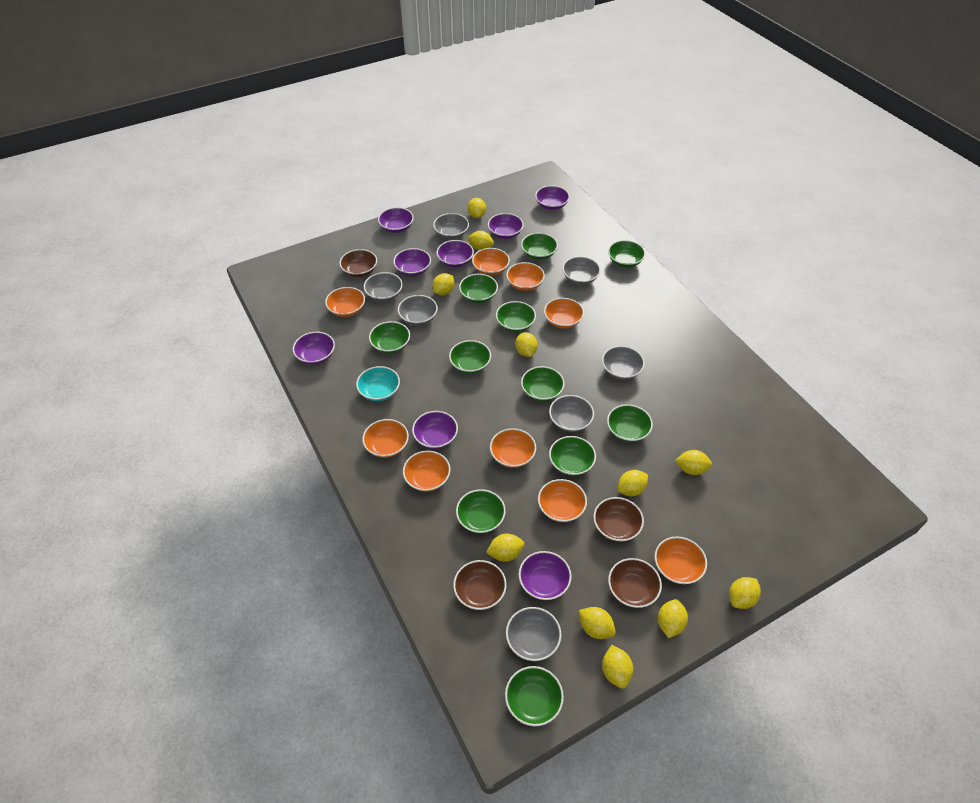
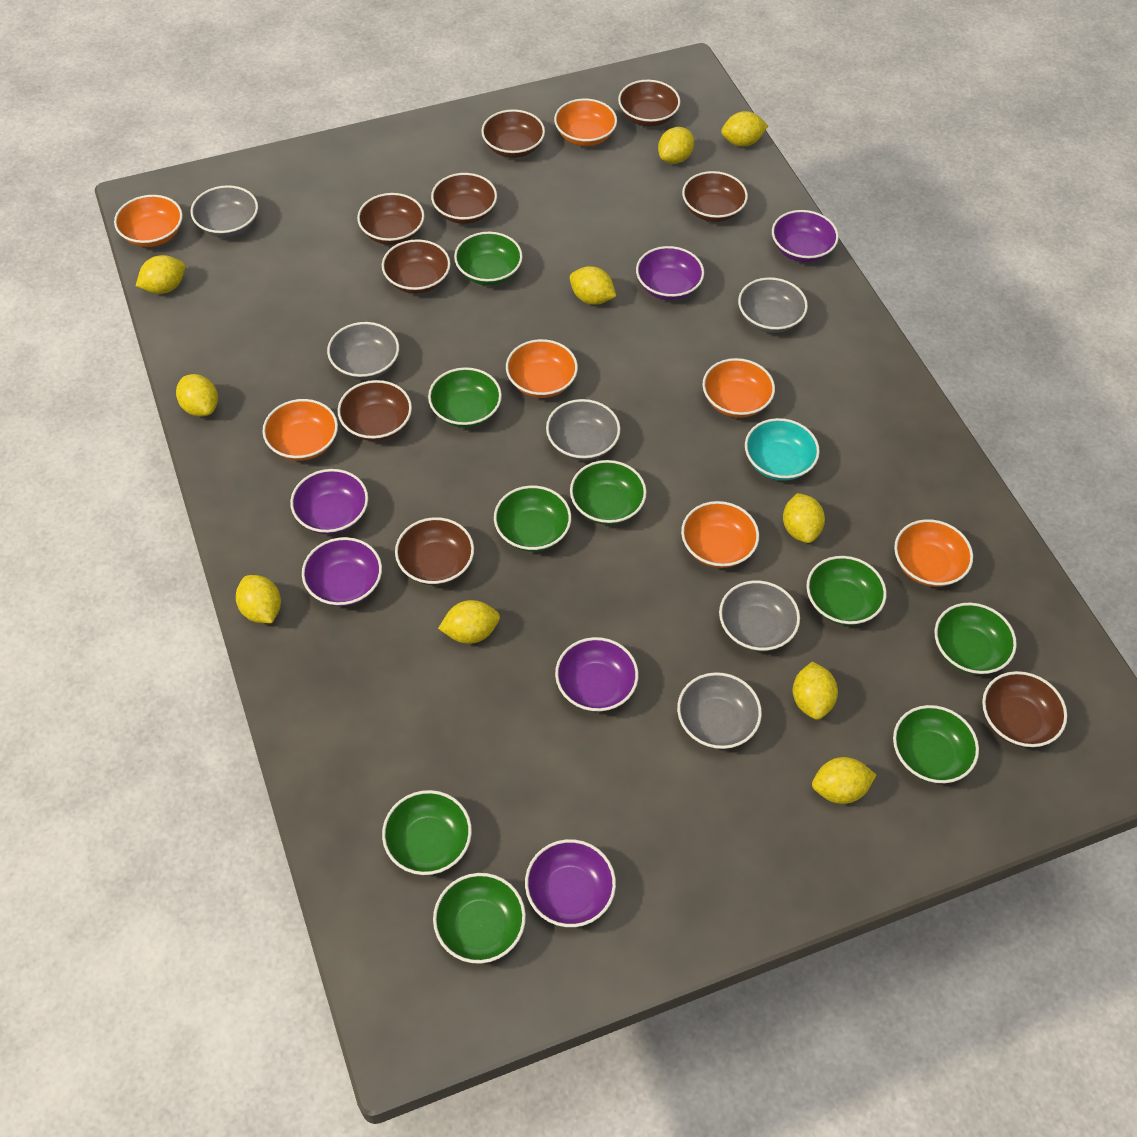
brown bowl: 4 -> 9
green bowl: 11 -> 9
grey bowl: 7 -> 6
orange bowl: 9 -> 7
purple bowl: 8 -> 6
yellow lemon: 11 -> 10

